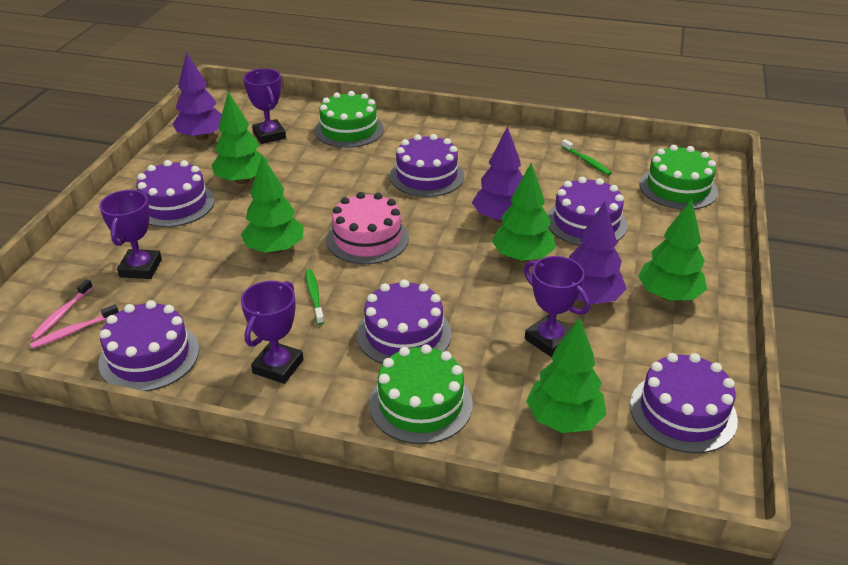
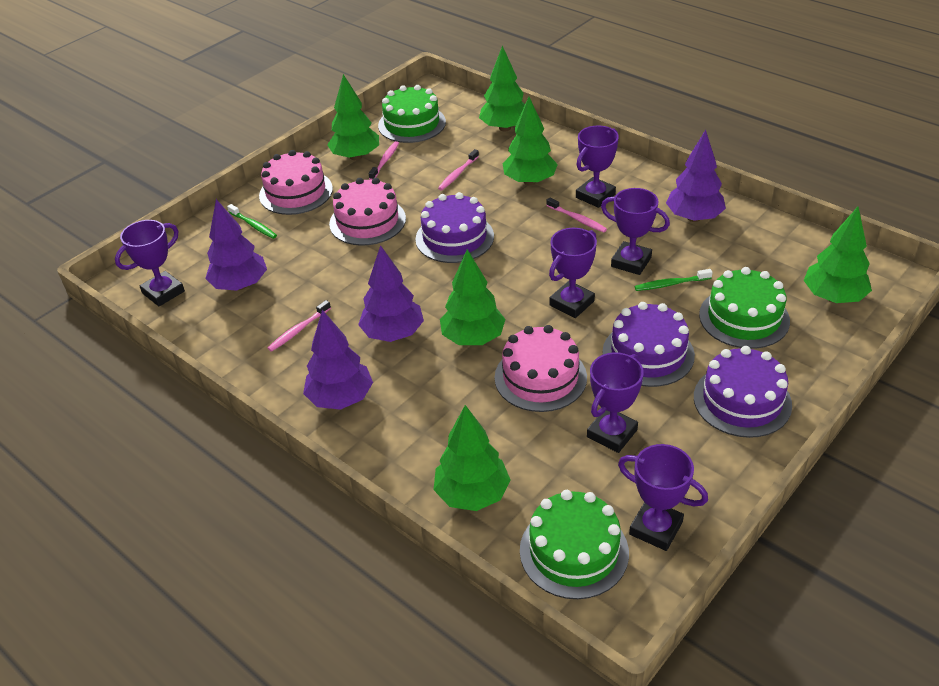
green tree: 5 -> 6
pink cake: 1 -> 3
pink toothbrush: 2 -> 4
purple cake: 6 -> 3
purple tree: 3 -> 4
purple trophy: 4 -> 6

